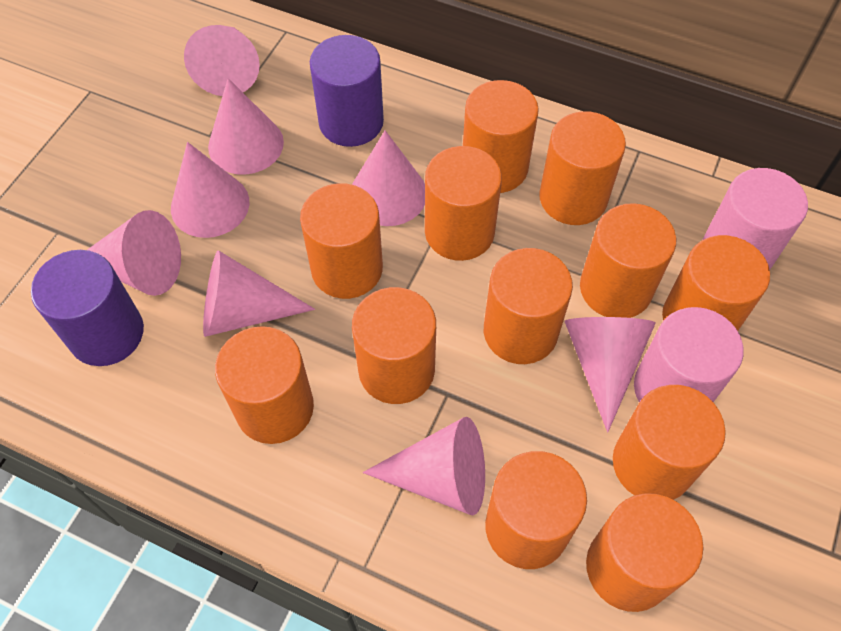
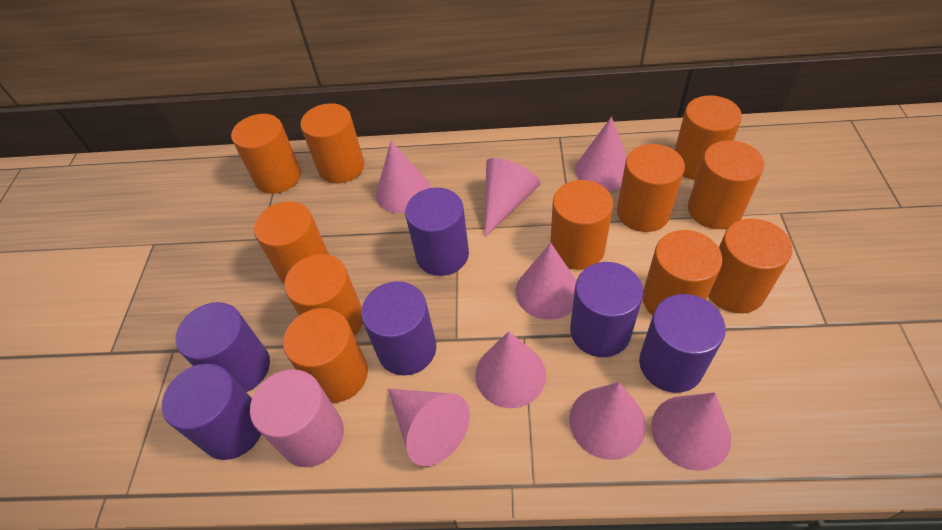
orange cylinder: 12 -> 11
pink cylinder: 2 -> 1
purple cylinder: 2 -> 6

